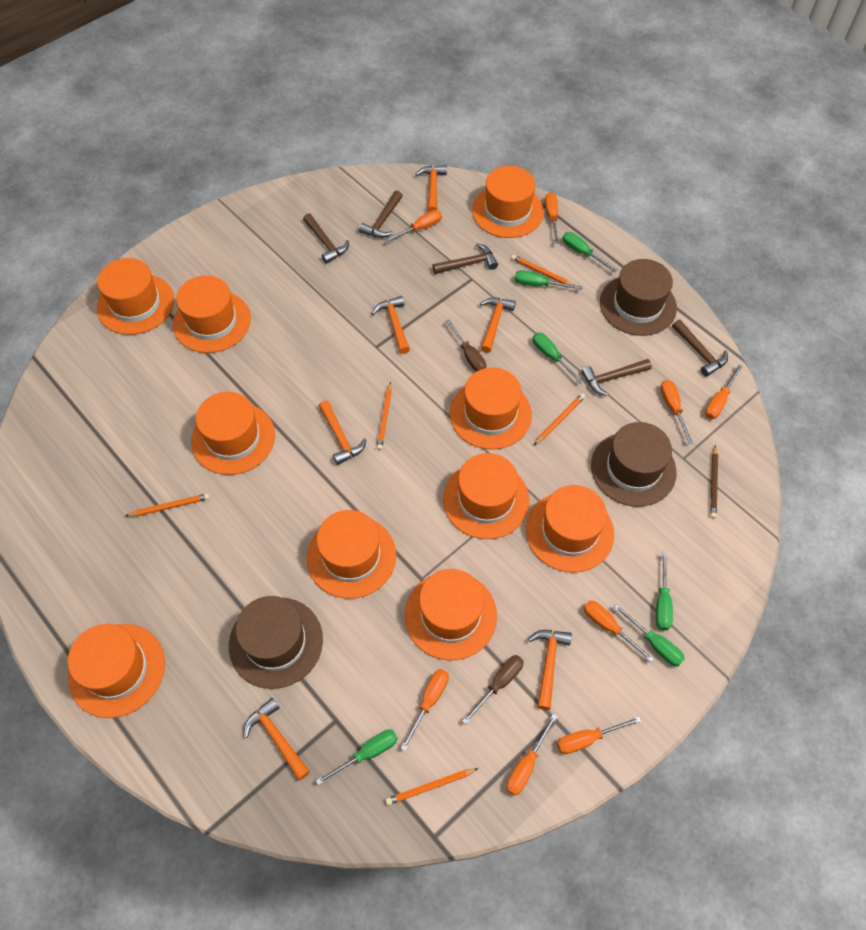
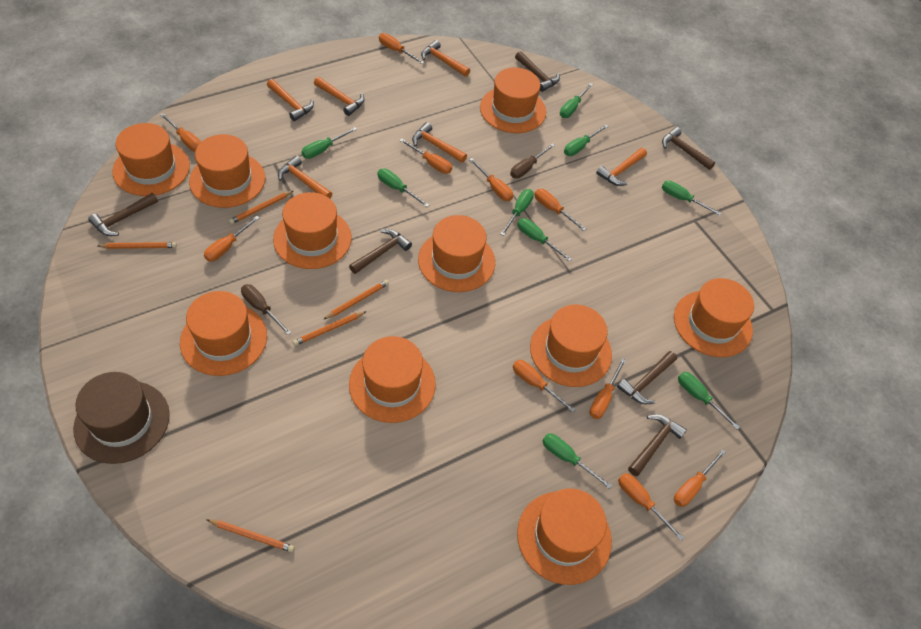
brown hammer: 5 -> 6
brown hat: 3 -> 1
brown pencil: 1 -> 0
green screwdriver: 6 -> 9
orange screwdriver: 8 -> 10

